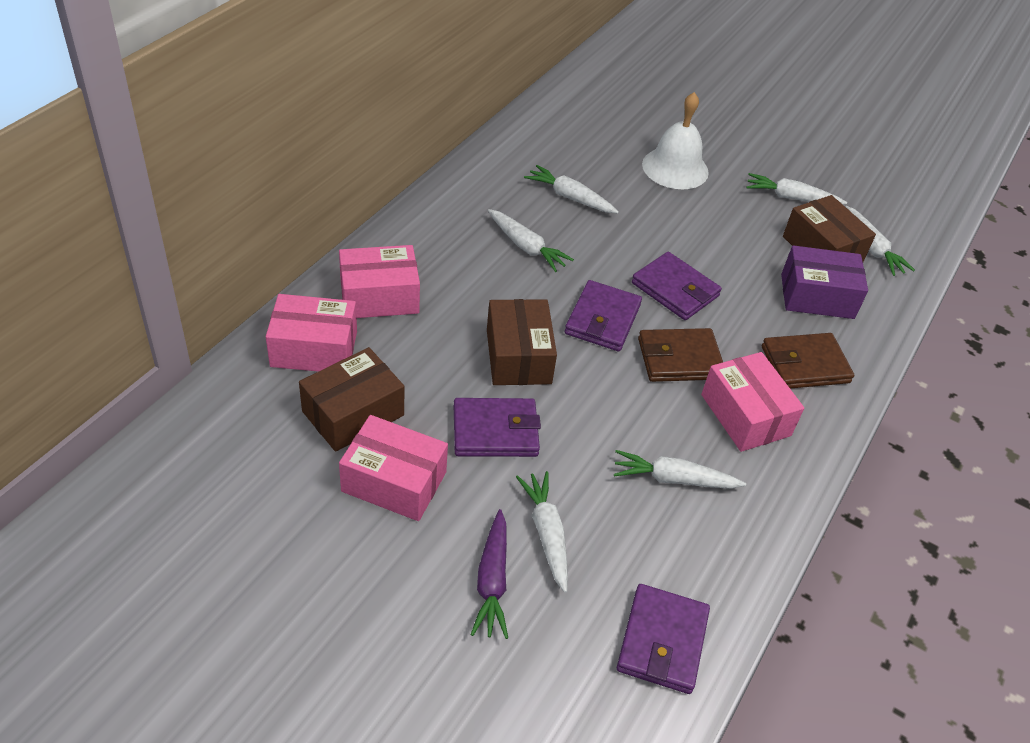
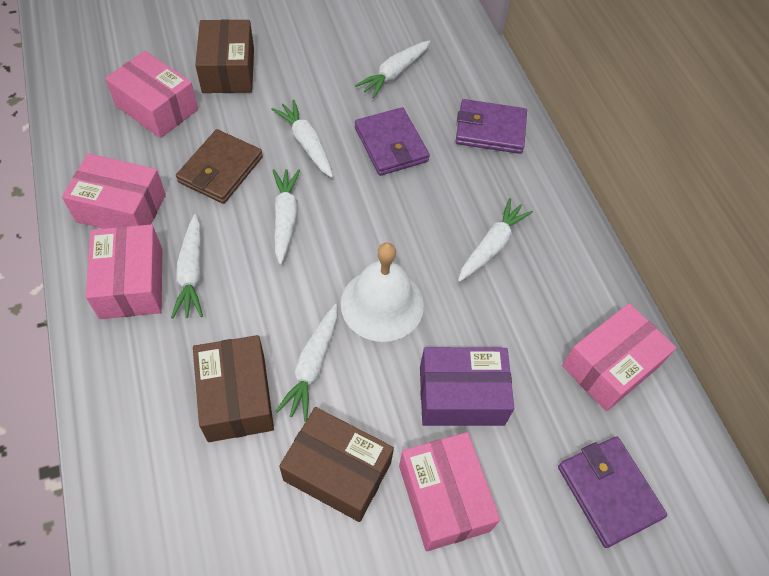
brown wallet: 2 -> 1
pink box: 4 -> 5
purple carrot: 1 -> 0
purple wallet: 4 -> 3

